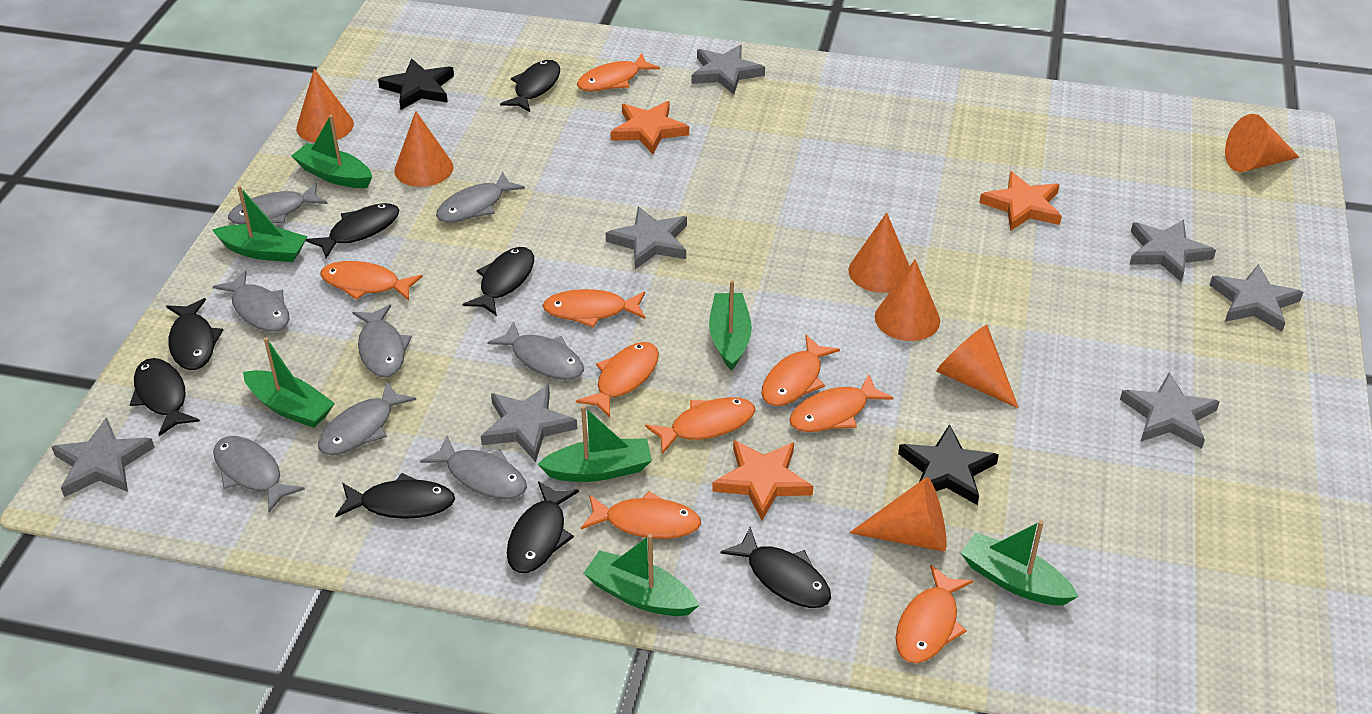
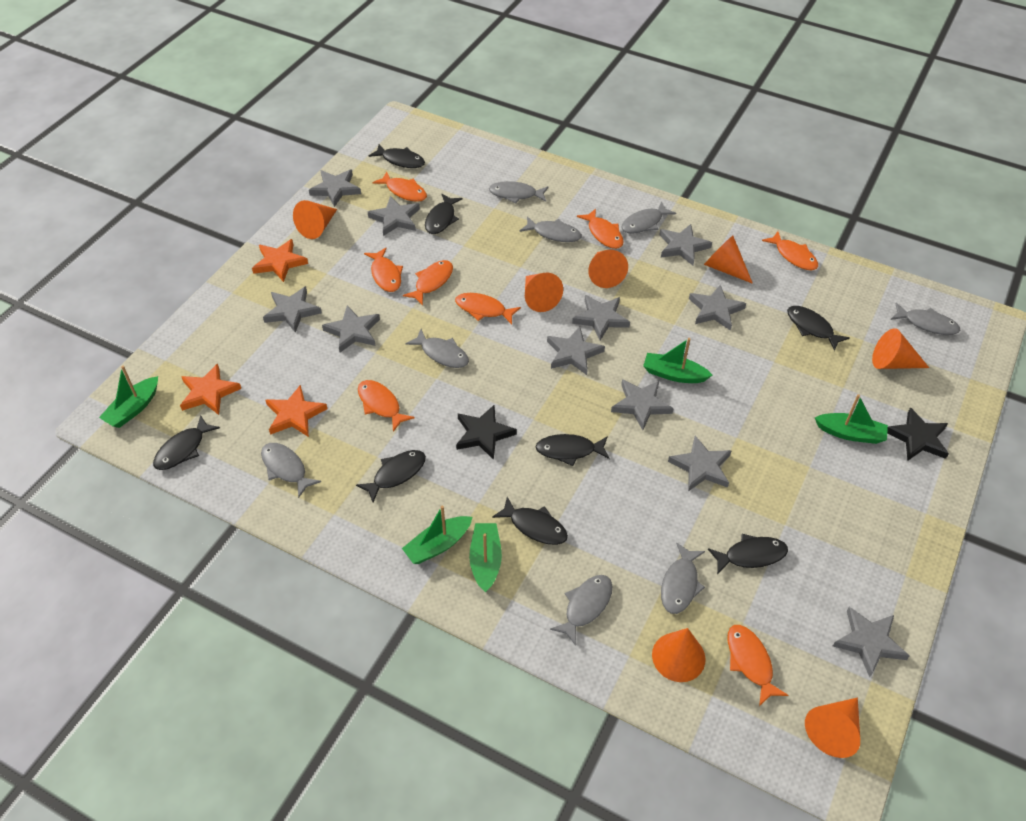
green boat: 7 -> 5
grey star: 7 -> 11
orange fish: 9 -> 8

